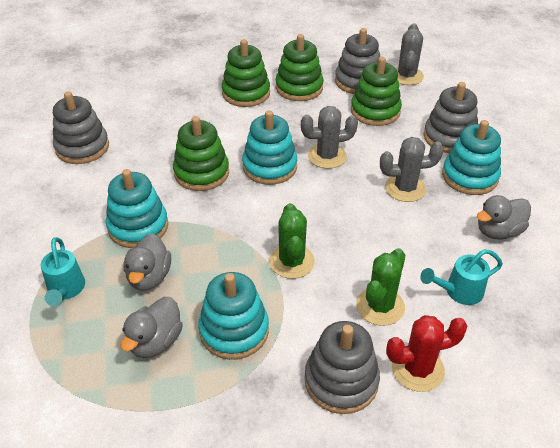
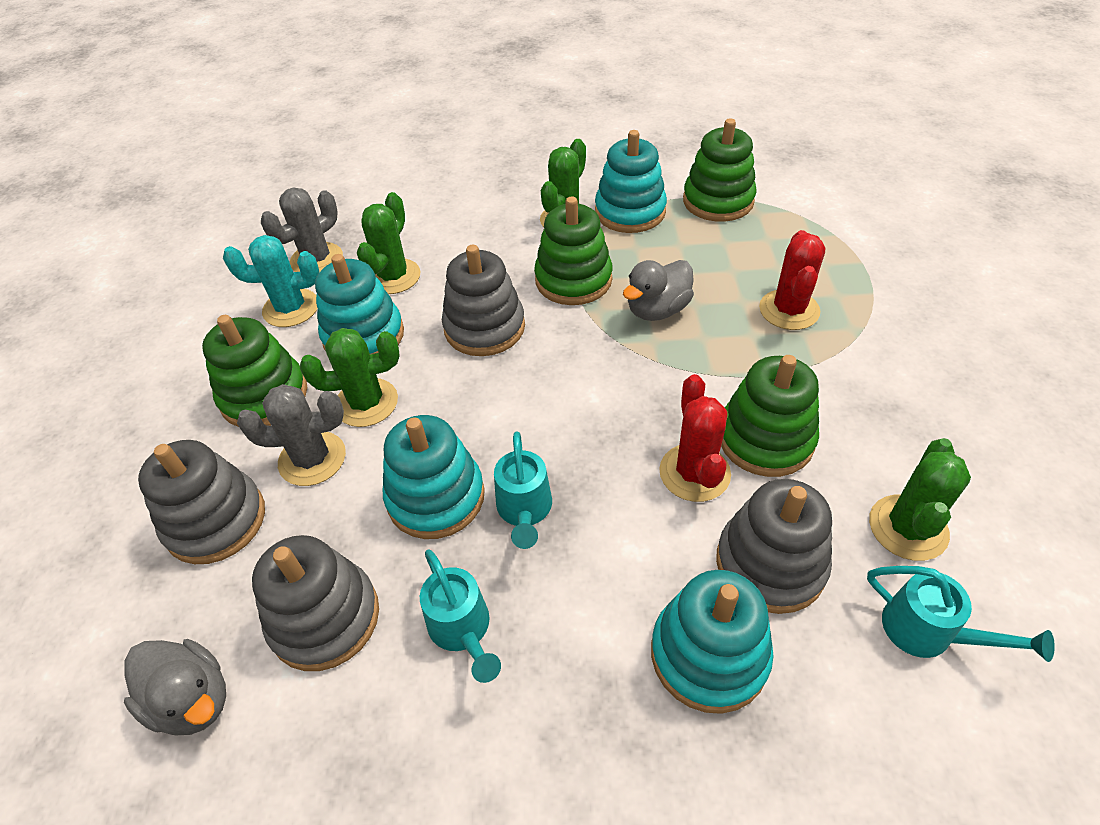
green cactus: 2 -> 4
grey cactus: 3 -> 2
grey duck: 3 -> 2
red cactus: 1 -> 2
turquoise cactus: 0 -> 1
turquoise watering can: 2 -> 3

